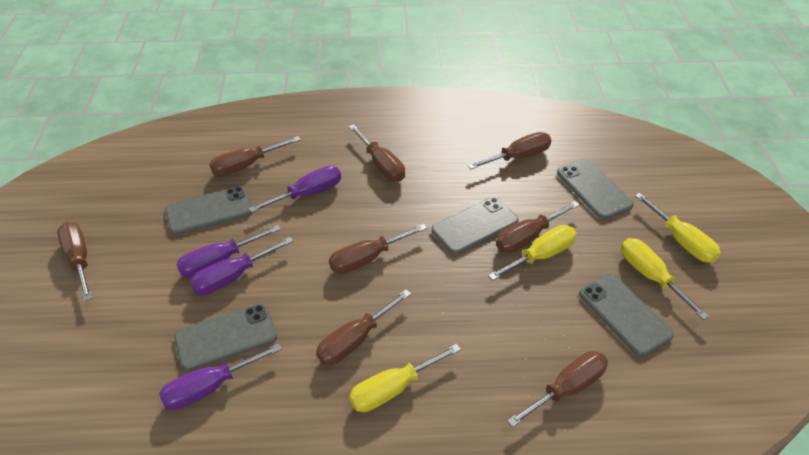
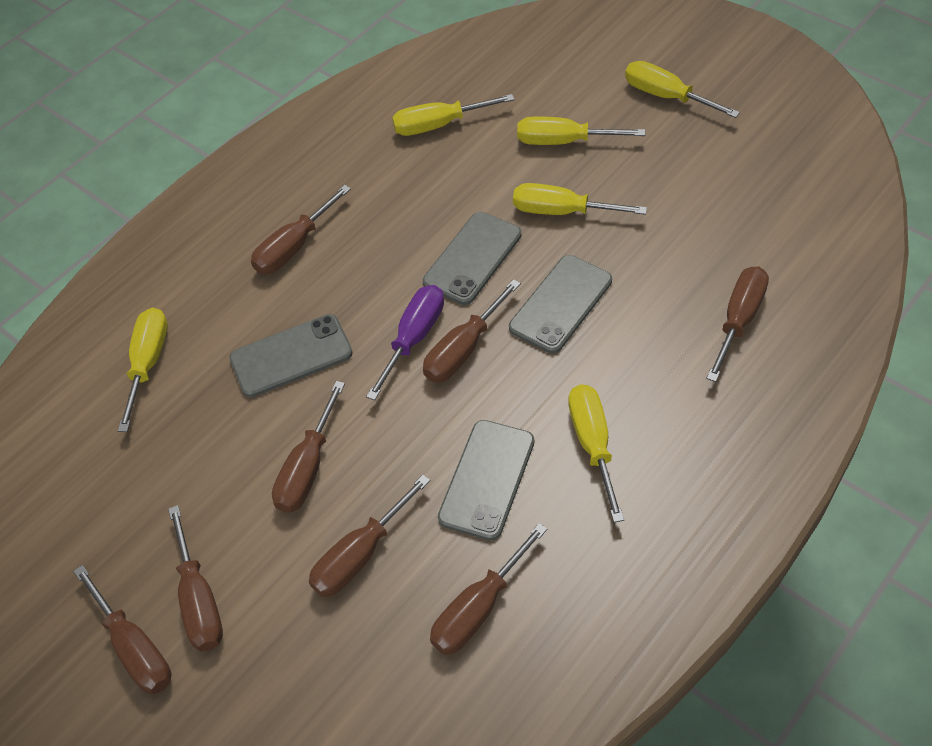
grey phone: 5 -> 4
purple screwdriver: 4 -> 1
yellow screwdriver: 4 -> 6

